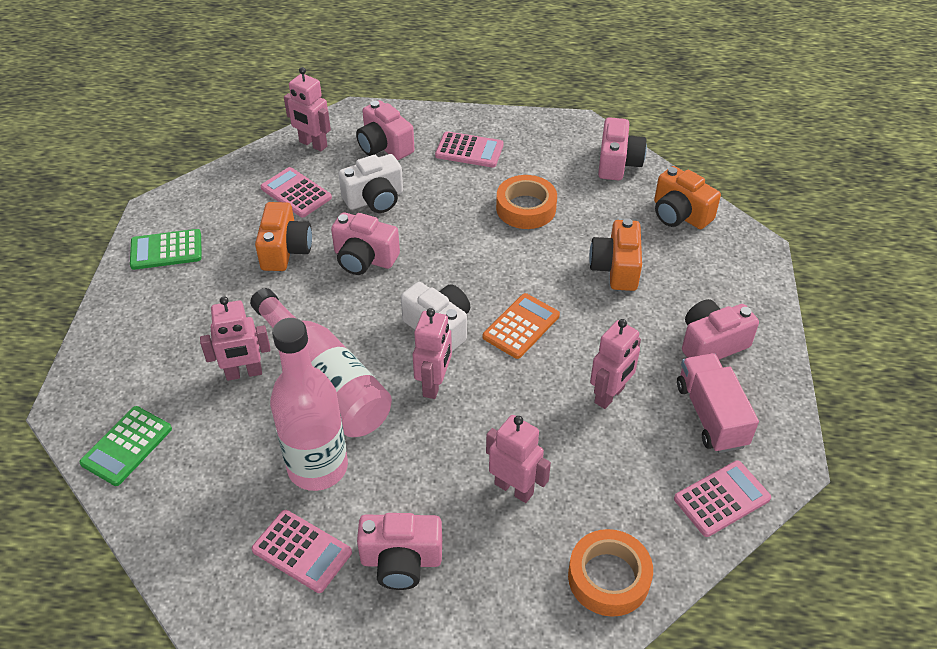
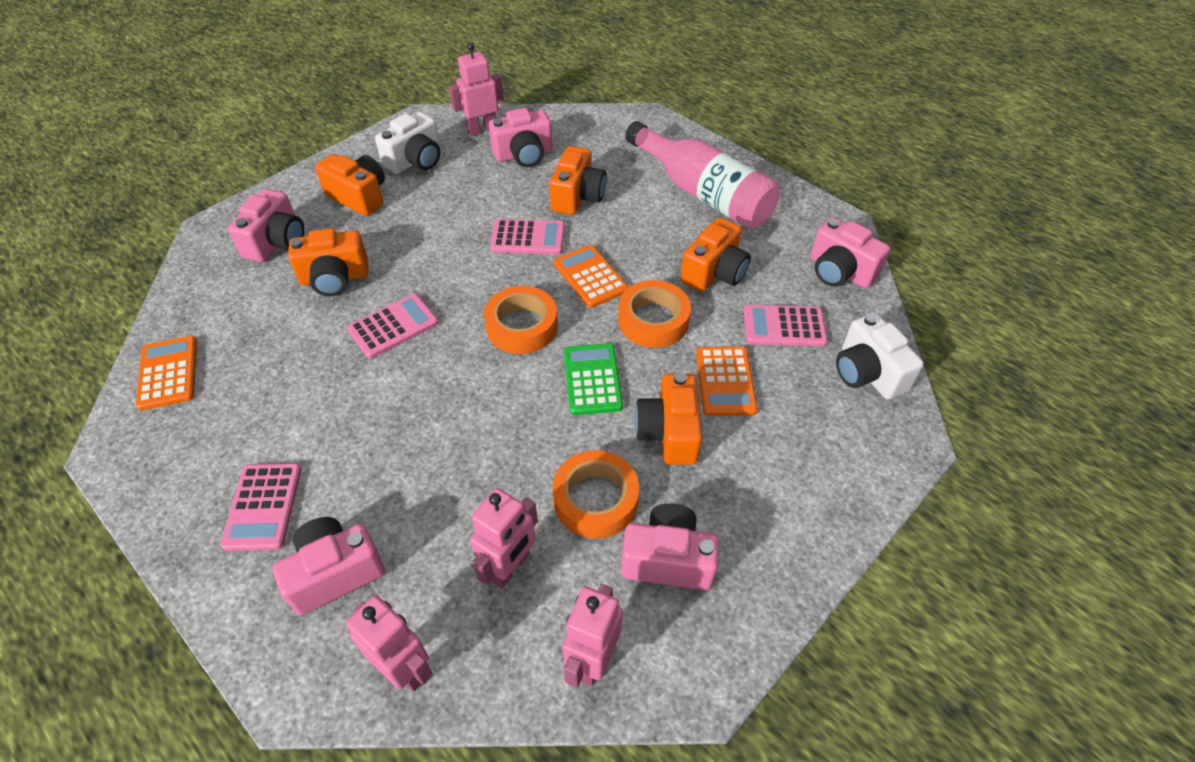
green calculator: 2 -> 1
orange calculator: 1 -> 3
orange camera: 3 -> 5
orange tape: 2 -> 3
pink bottle: 2 -> 1
pink robot: 5 -> 4
pink truck: 1 -> 0

